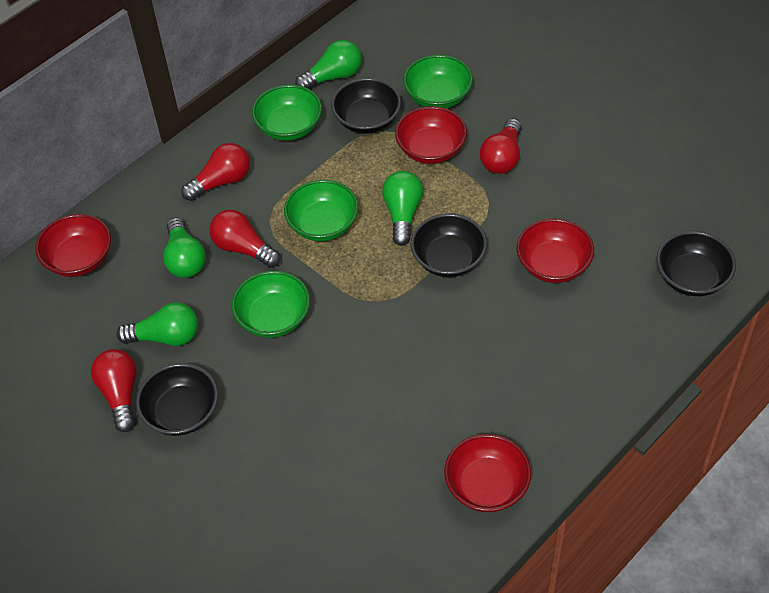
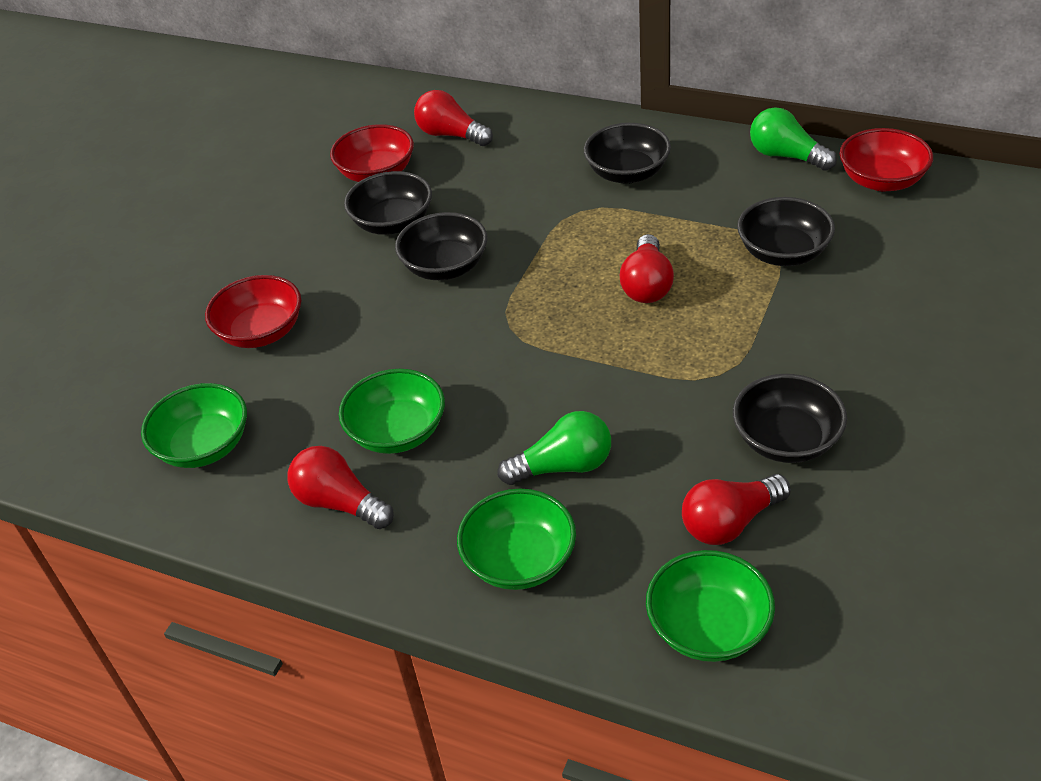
black bowl: 4 -> 5
green light bulb: 4 -> 2
red bowl: 4 -> 3

